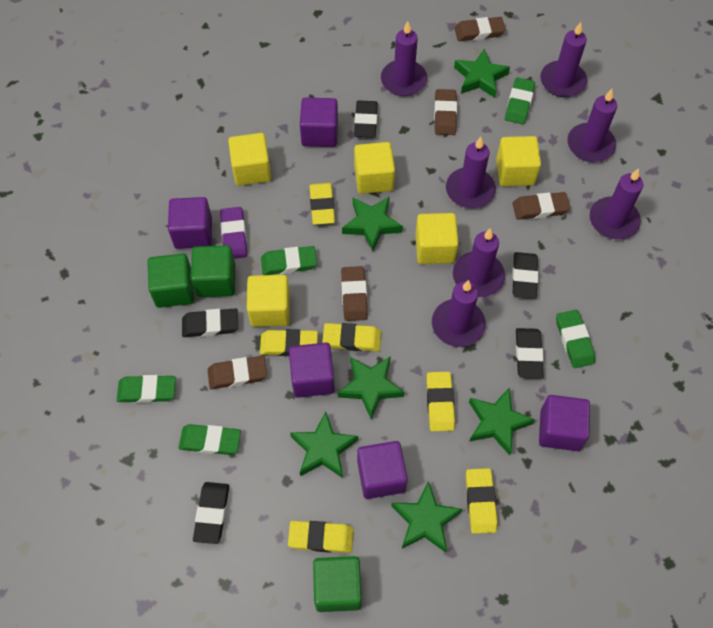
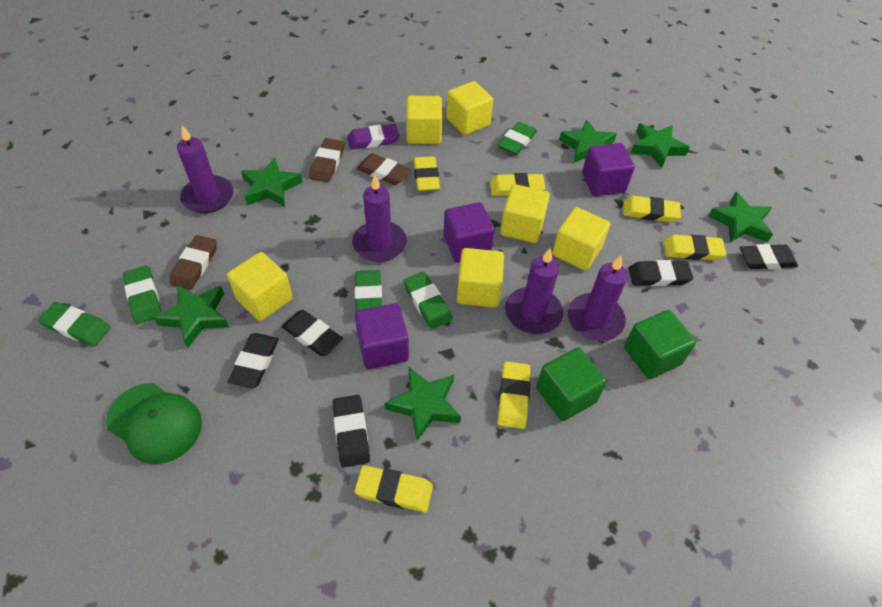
brown eraser: 5 -> 3
green cap: 0 -> 1
green cube: 3 -> 2
purple candle: 7 -> 4
purple cube: 5 -> 3
yellow cube: 5 -> 6

